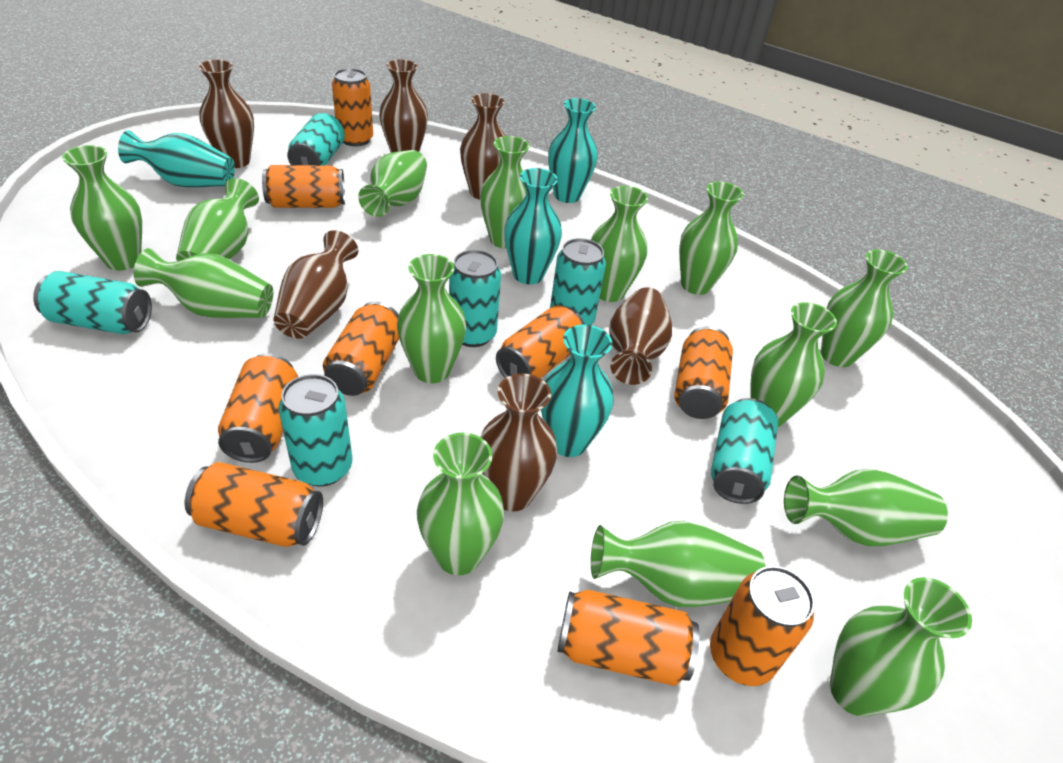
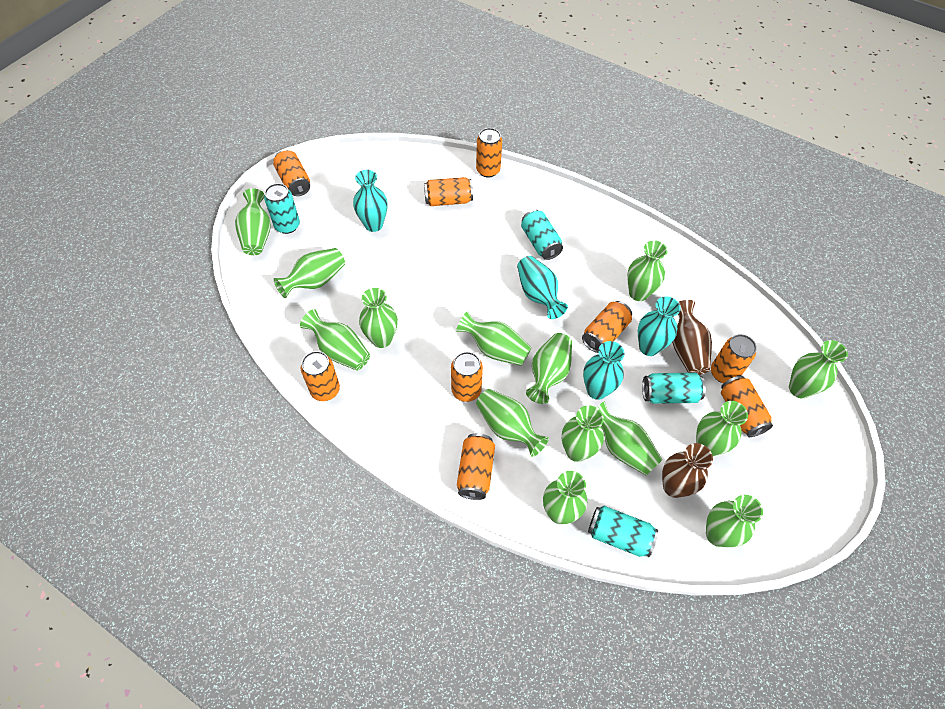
brown vase: 6 -> 2
turquoise can: 6 -> 4

